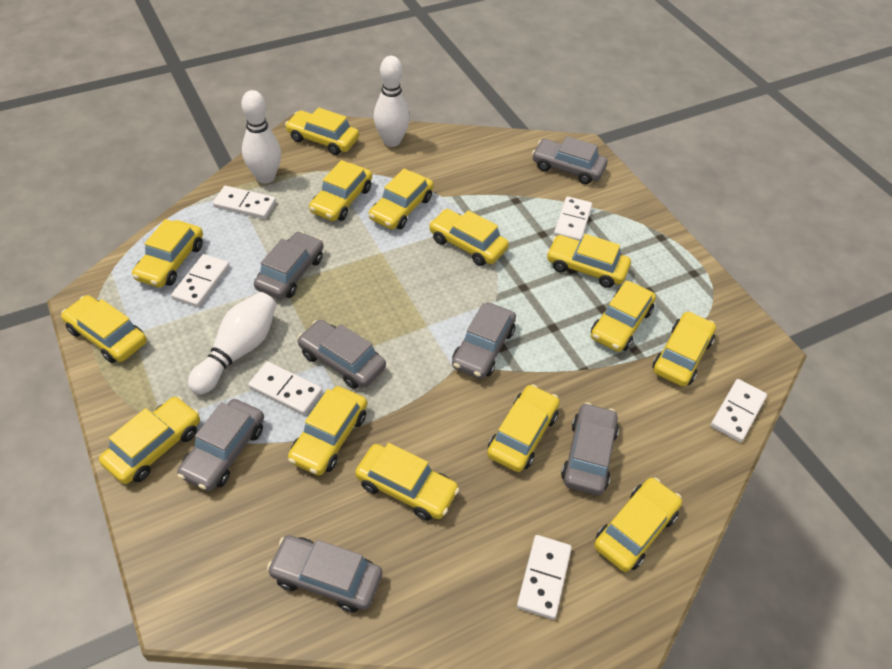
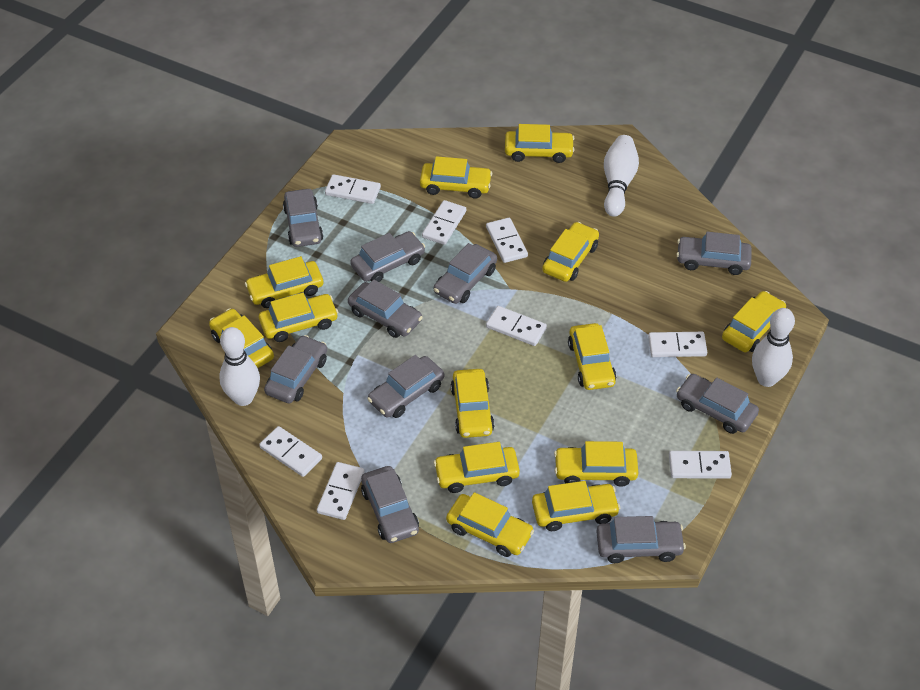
grey car: 7 -> 10
white domino: 6 -> 8
yellow car: 14 -> 13

